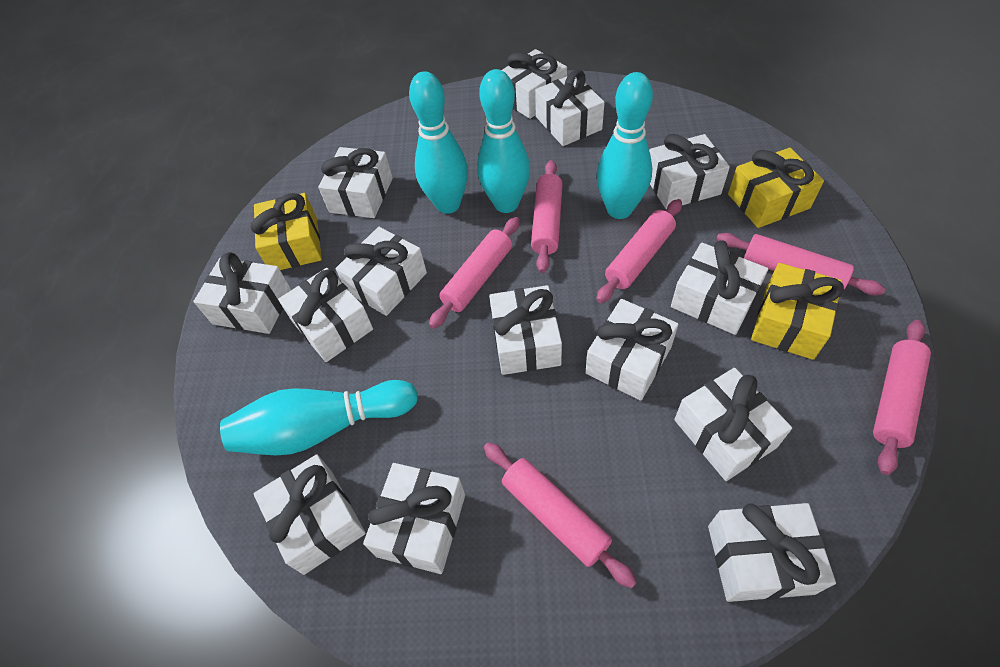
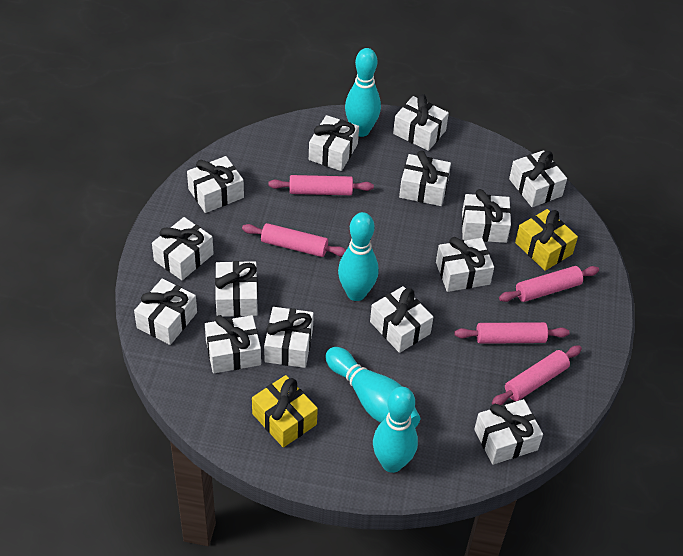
pink rolling pin: 6 -> 5
yellow gift: 3 -> 2

